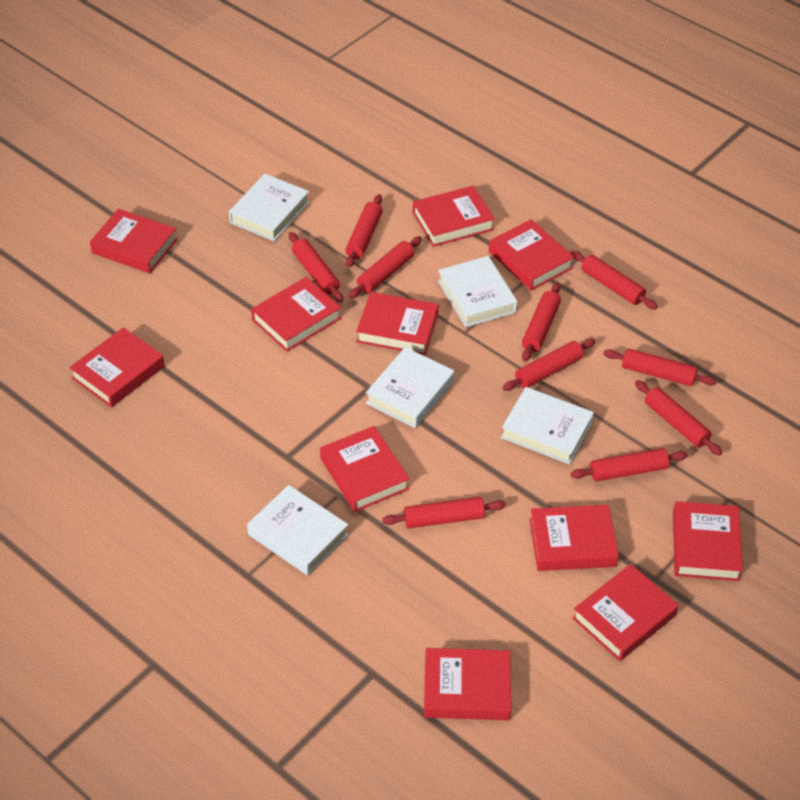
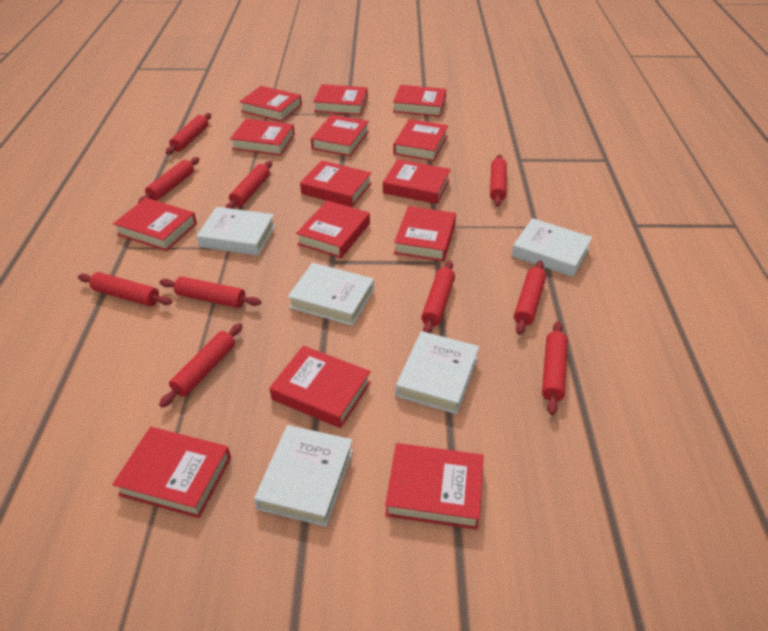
red book: 11 -> 14

